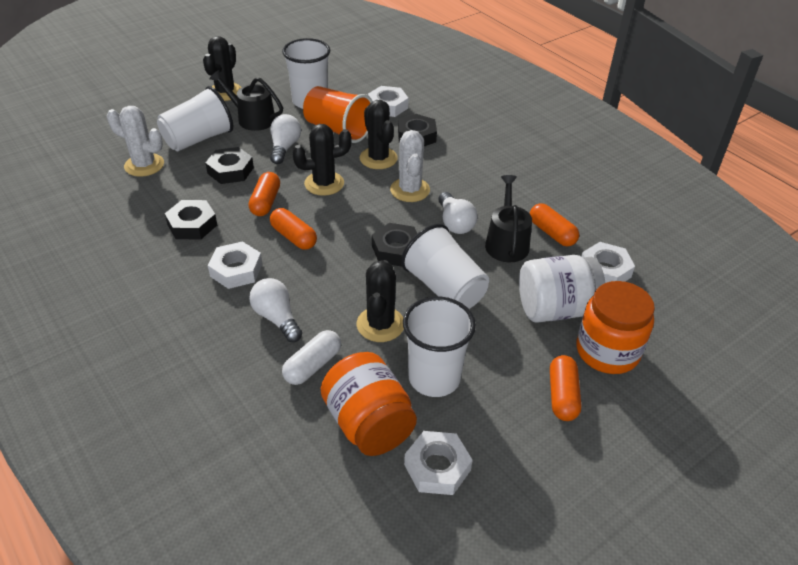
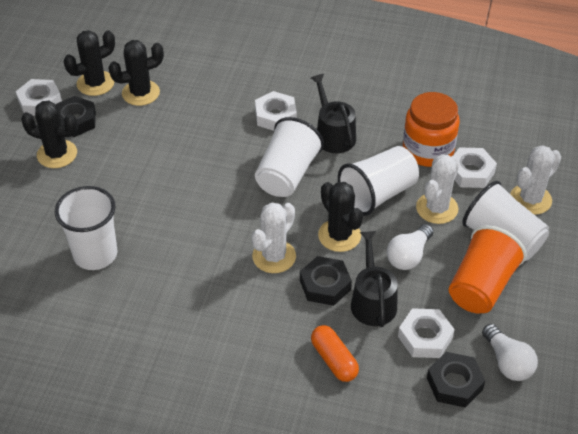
black nut: 4 -> 3
orange capsule: 4 -> 1
orange jar: 2 -> 1
white cactus: 2 -> 3
white capsule: 1 -> 0
white jar: 1 -> 0
white light bulb: 3 -> 2

